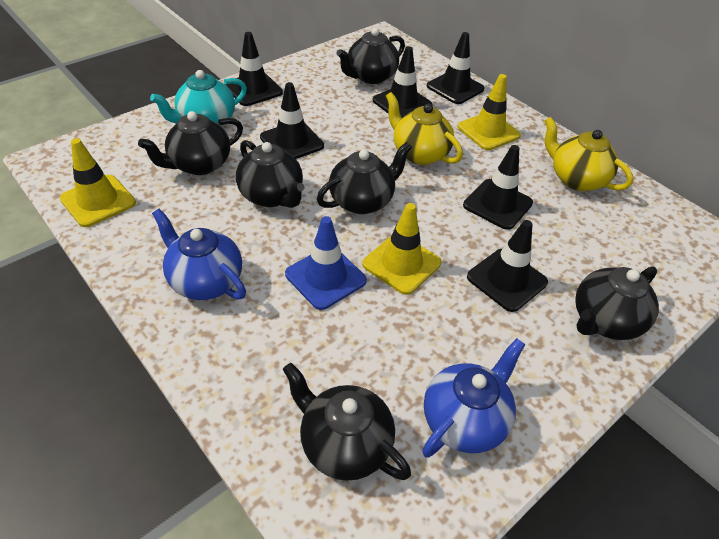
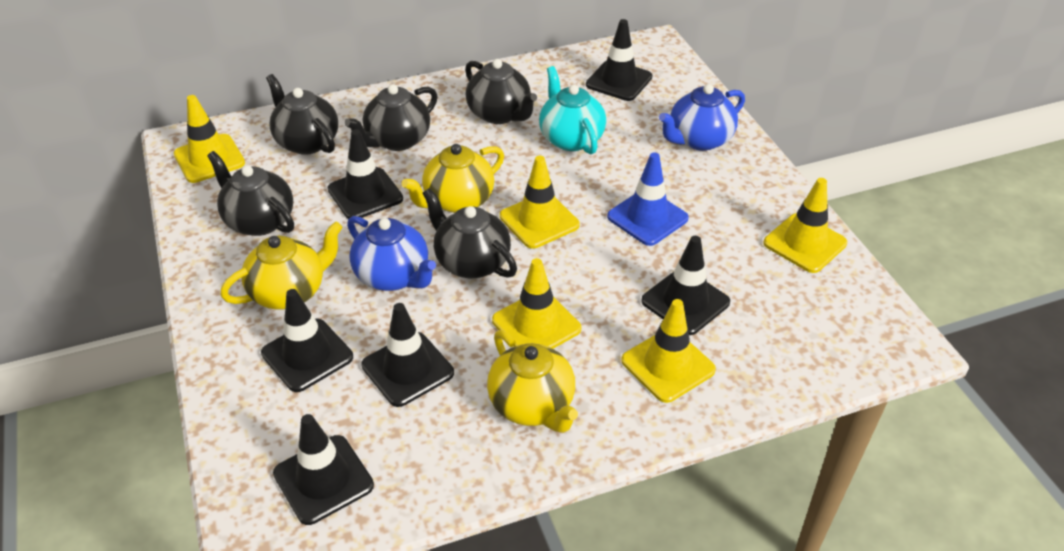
black teapot: 6 -> 5
yellow teapot: 2 -> 3
yellow traffic cone: 3 -> 5

